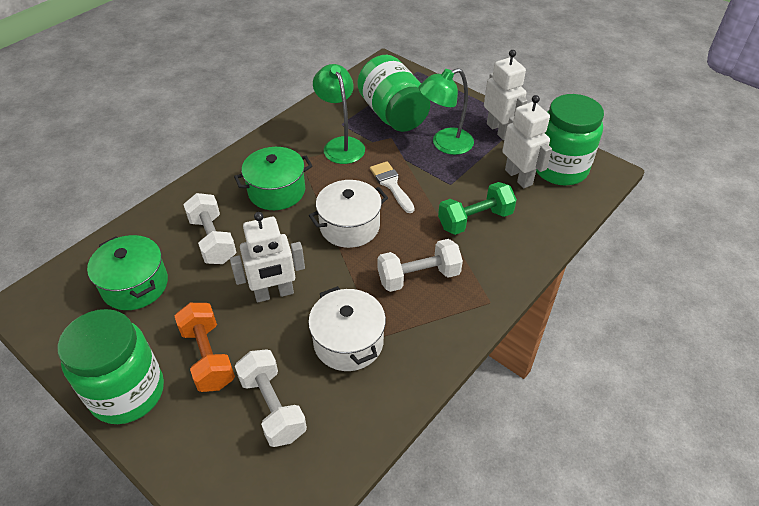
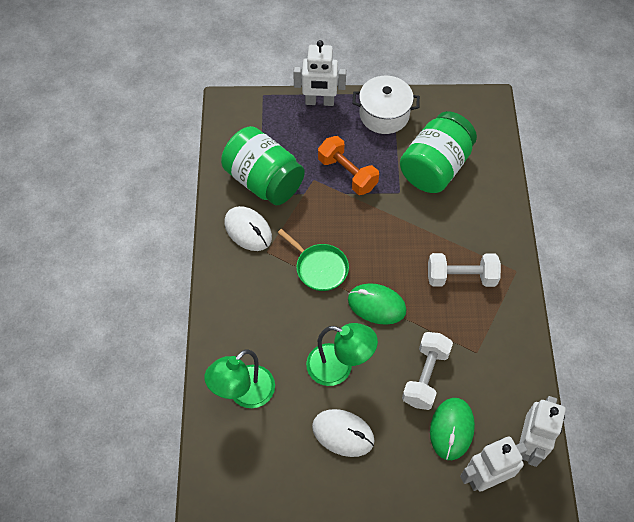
green dumbbell: 1 -> 0
green jar: 3 -> 2
green mouse: 0 -> 2
green pan: 0 -> 1
green pot: 2 -> 0
white brush: 1 -> 0
white dumbbell: 3 -> 2
white mouse: 0 -> 2
white pot: 2 -> 1

